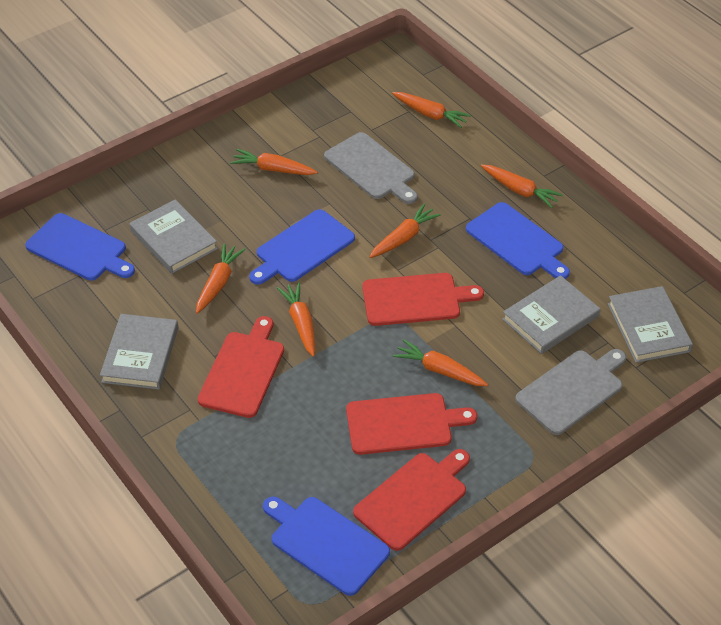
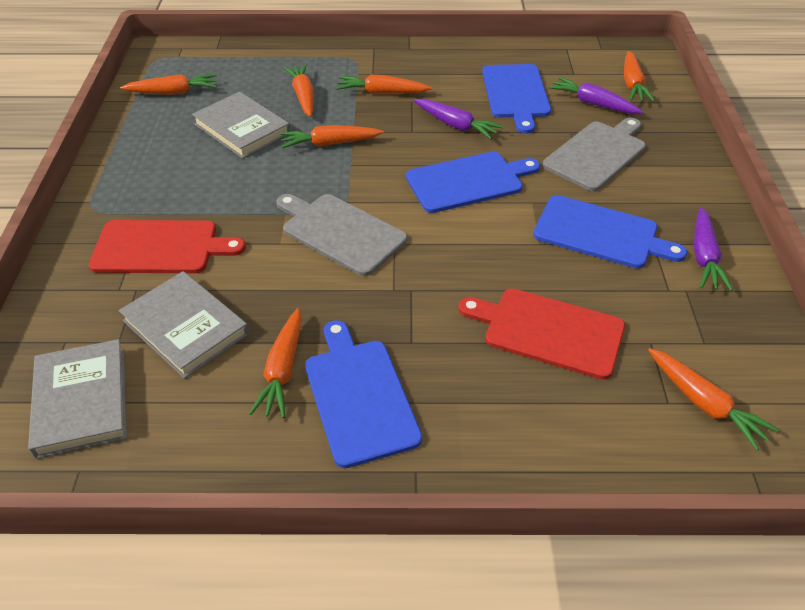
grey book: 4 -> 3
purple carrot: 0 -> 3
red cutting board: 4 -> 2

